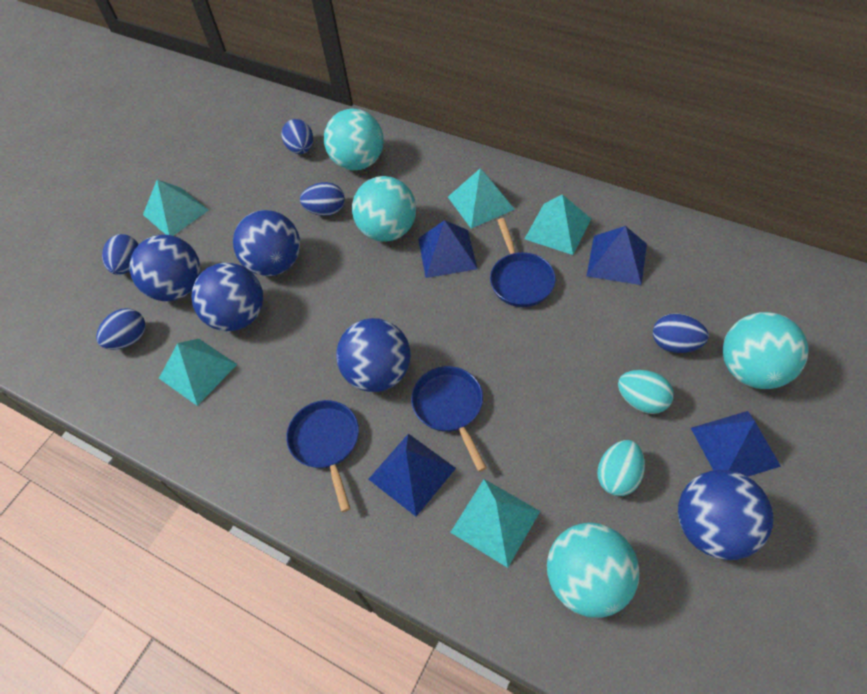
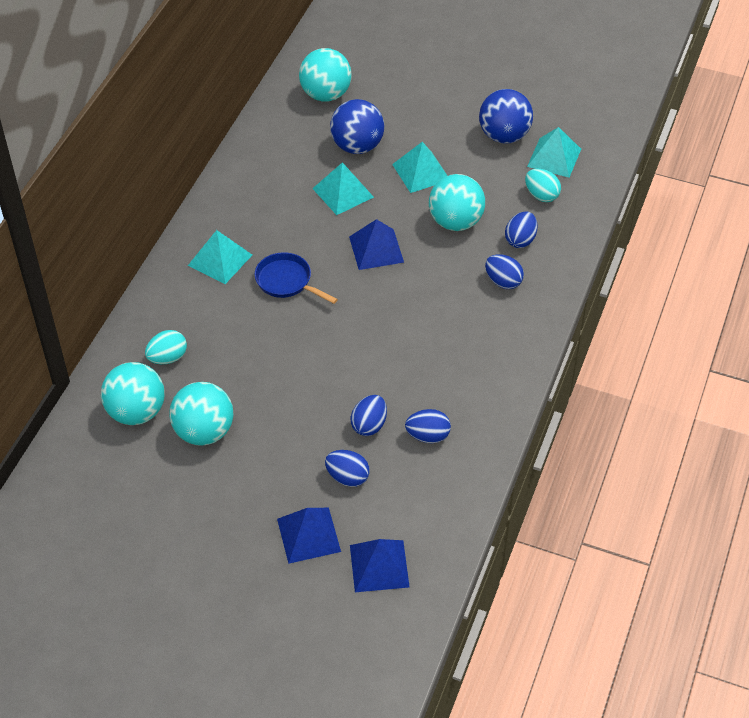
blue ball: 5 -> 2
blue pan: 3 -> 1
blue pyramid: 4 -> 3
turquoise pyramid: 5 -> 4

